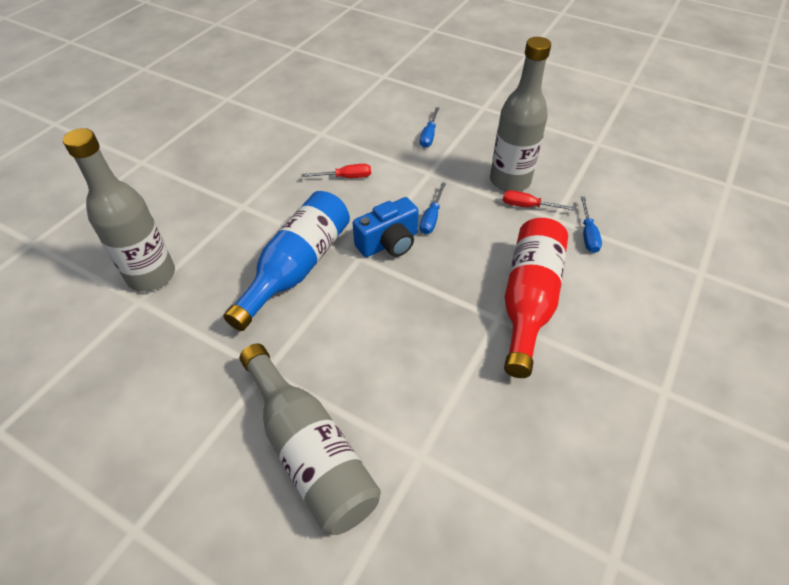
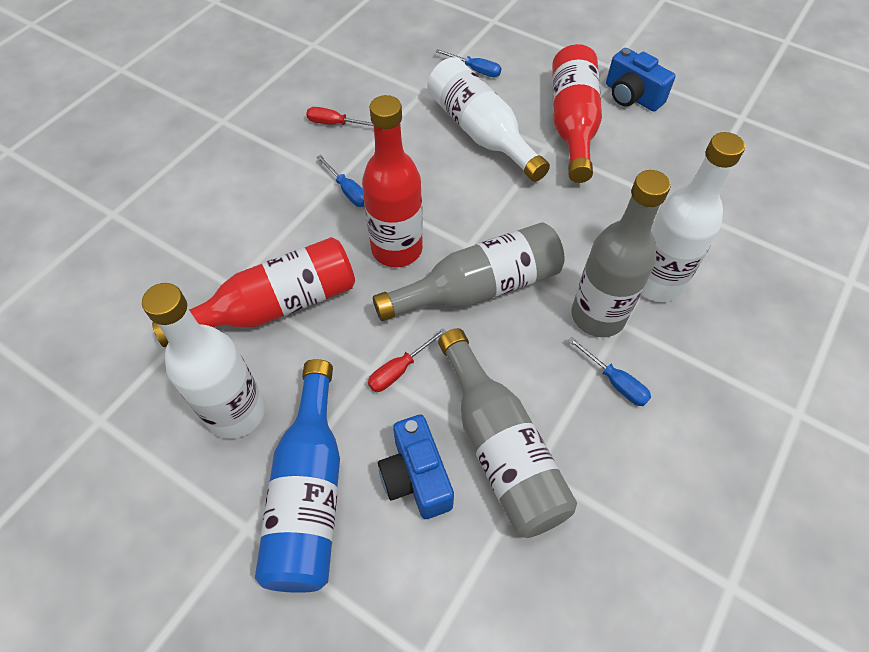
blue camera: 1 -> 2
red bottle: 1 -> 3
white bottle: 0 -> 3

